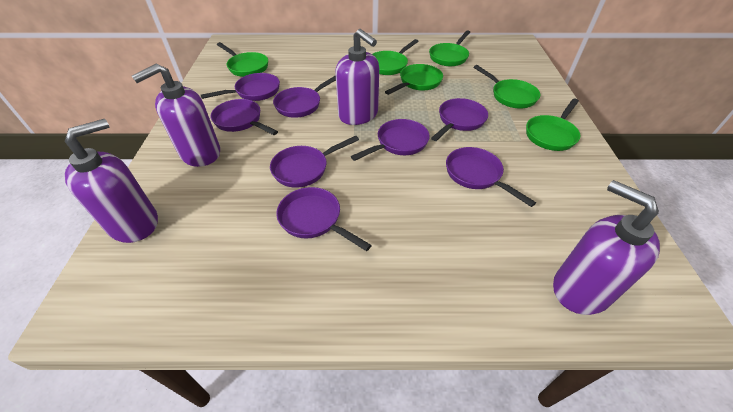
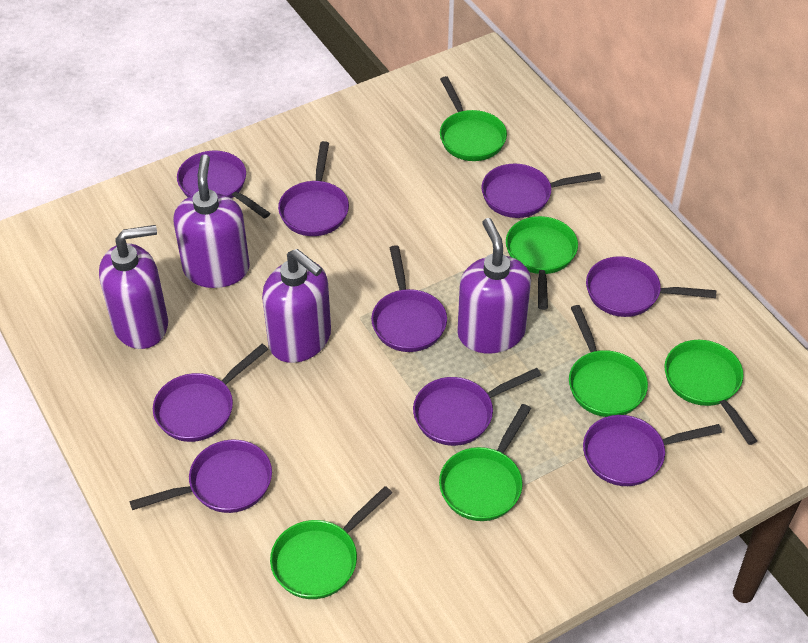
purple pan: 8 -> 9

